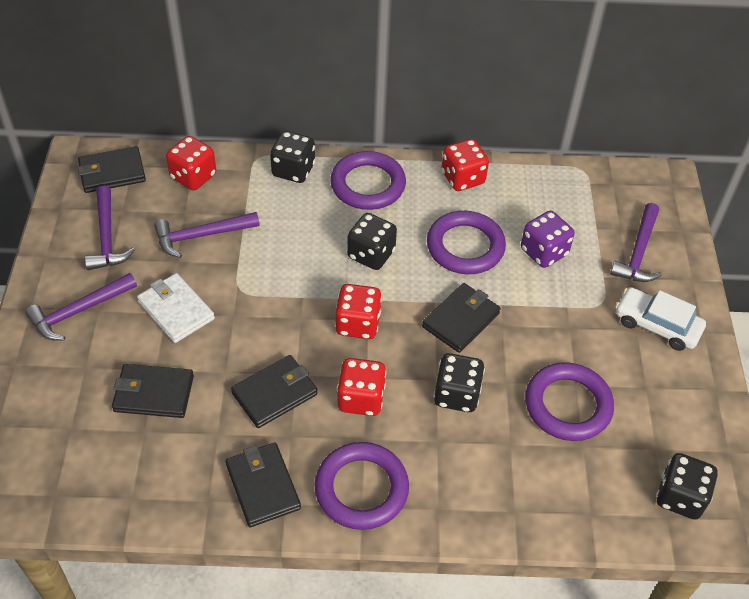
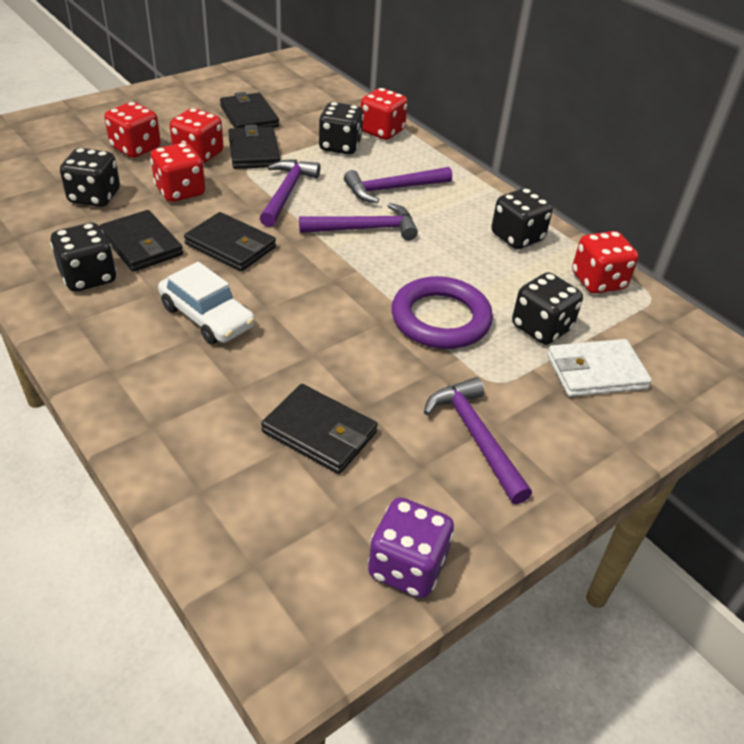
black dice: 4 -> 5
purple ring: 4 -> 1
red dice: 4 -> 5

